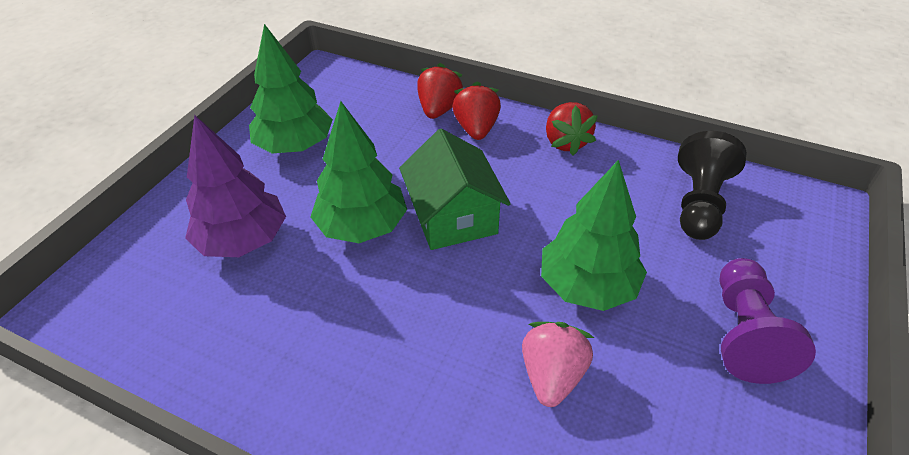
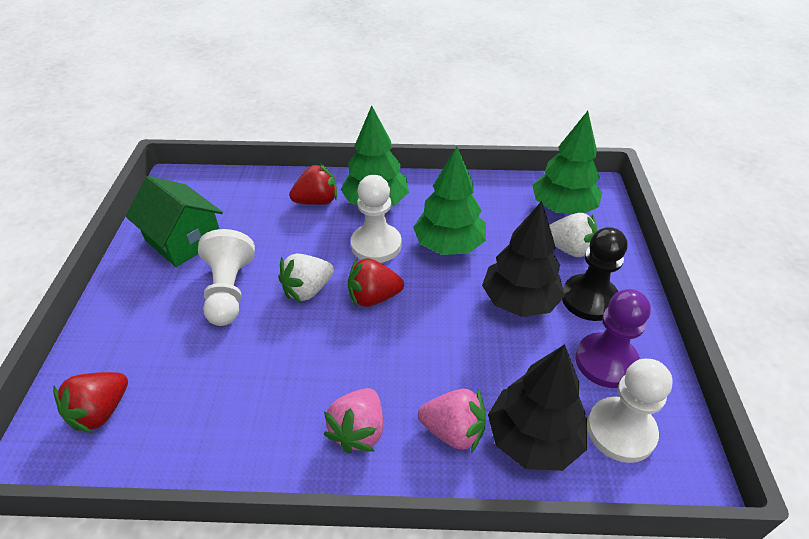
black tree: 0 -> 2
pink strawberry: 1 -> 2
purple tree: 1 -> 0
white pawn: 0 -> 3
white strawberry: 0 -> 2

